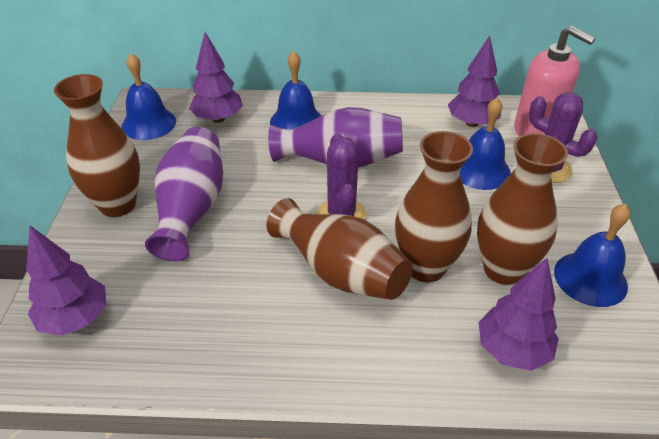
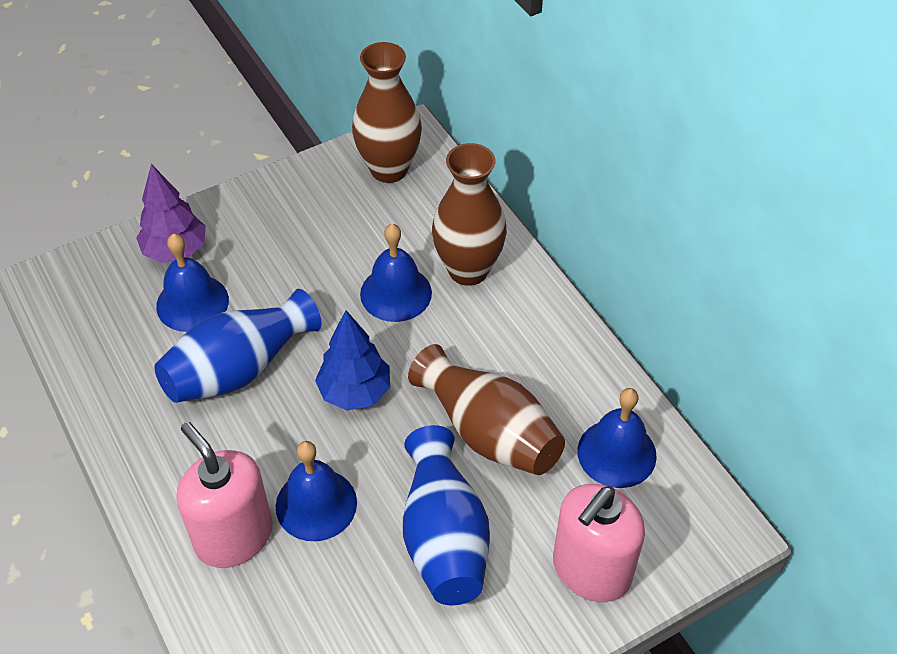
blue tree: 0 -> 1
blue vase: 0 -> 2
brown vase: 4 -> 3
pink soap dispenser: 1 -> 2
purple cactus: 2 -> 0
purple tree: 4 -> 1
purple vase: 2 -> 0

